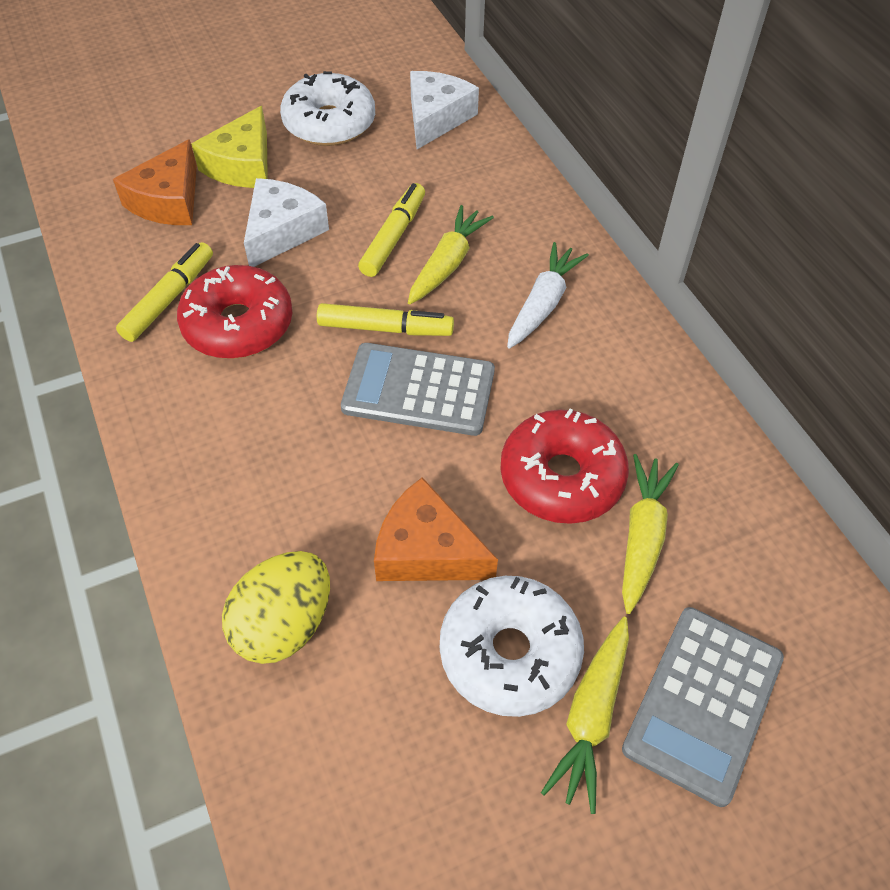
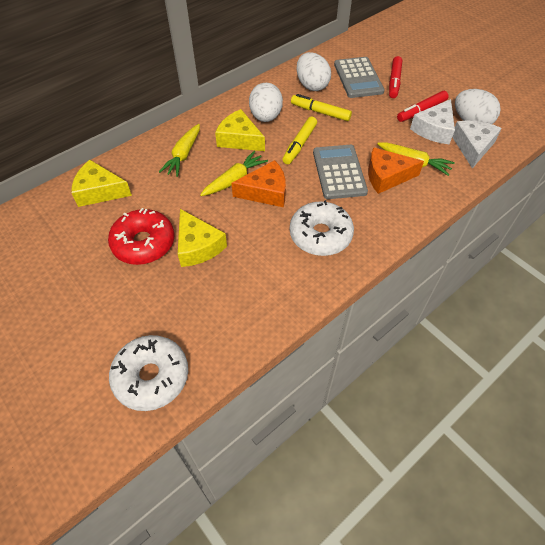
red donut: 2 -> 1
red marker: 0 -> 2
white carrot: 1 -> 0
white egg: 0 -> 3
yellow cheese: 1 -> 3
yellow egg: 1 -> 0
yellow marker: 3 -> 2

